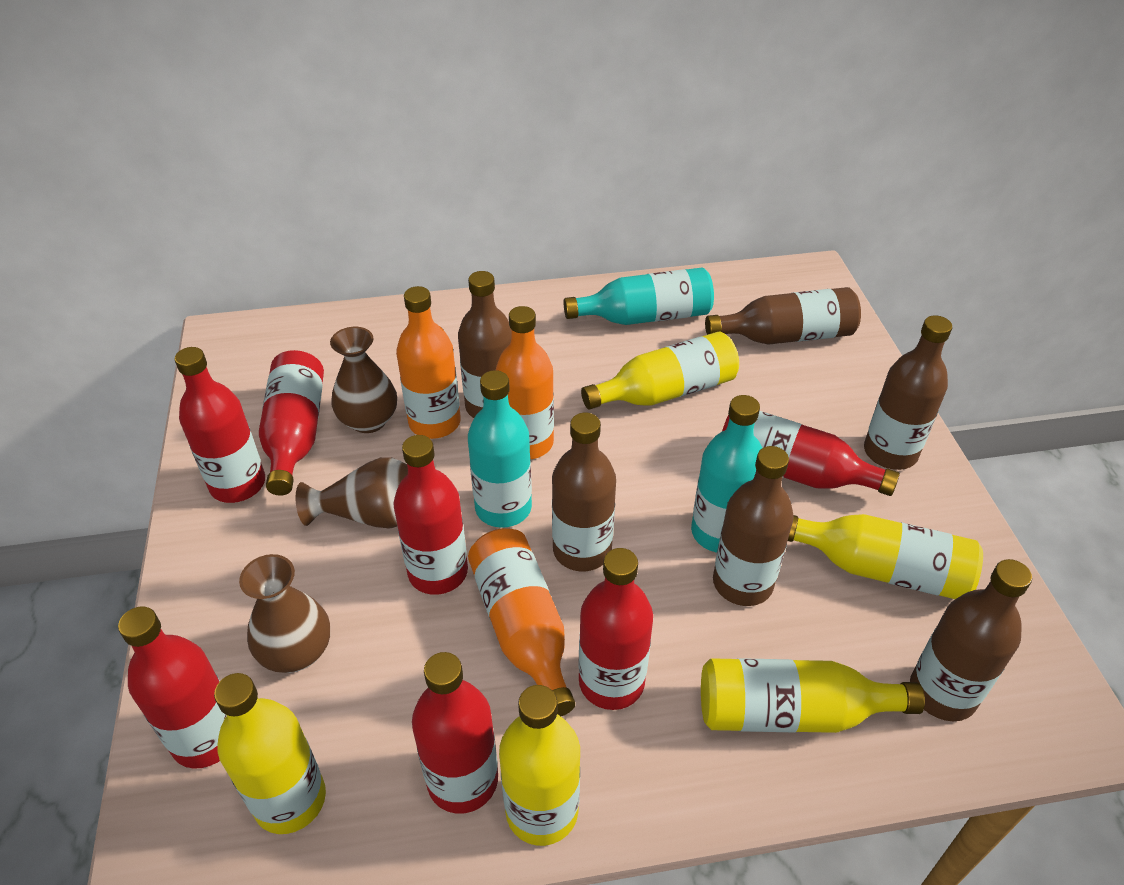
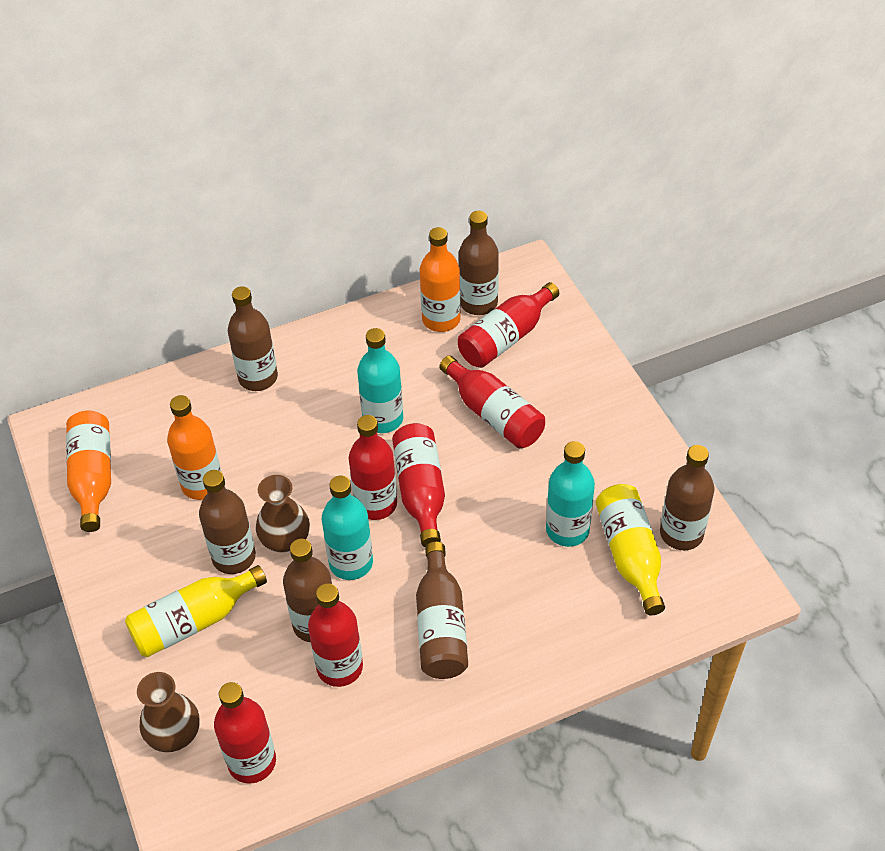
brown vase: 3 -> 2
red bottle: 7 -> 6
yellow bottle: 5 -> 2

